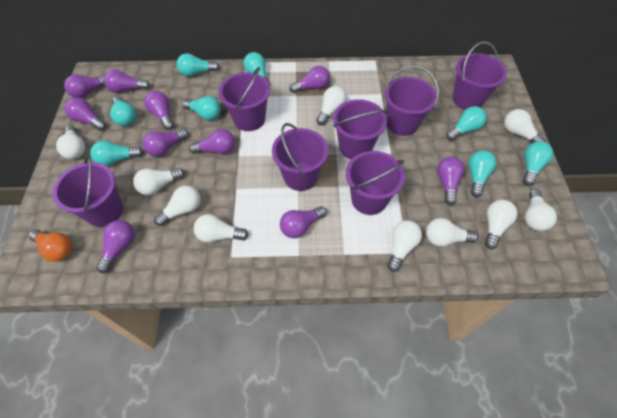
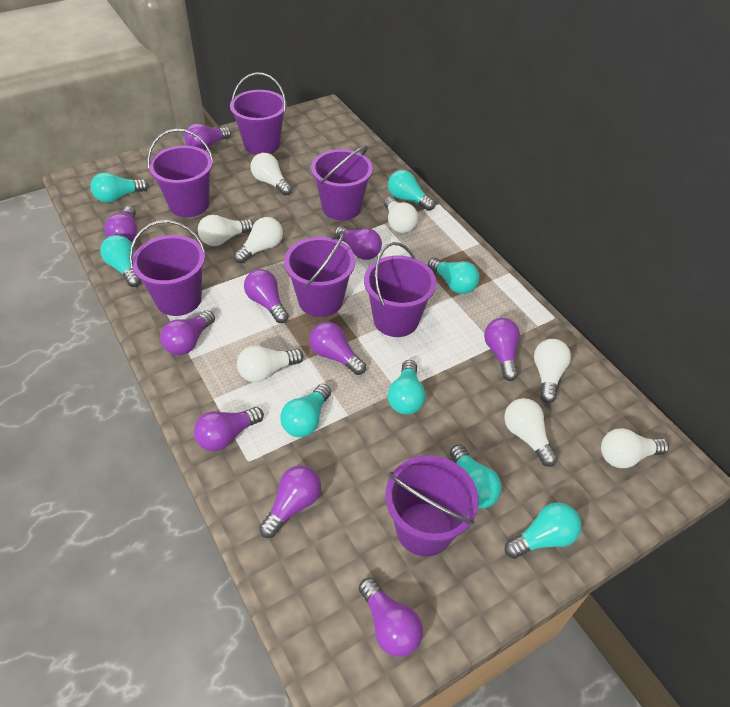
orange light bulb: 1 -> 0
white light bulb: 10 -> 8

